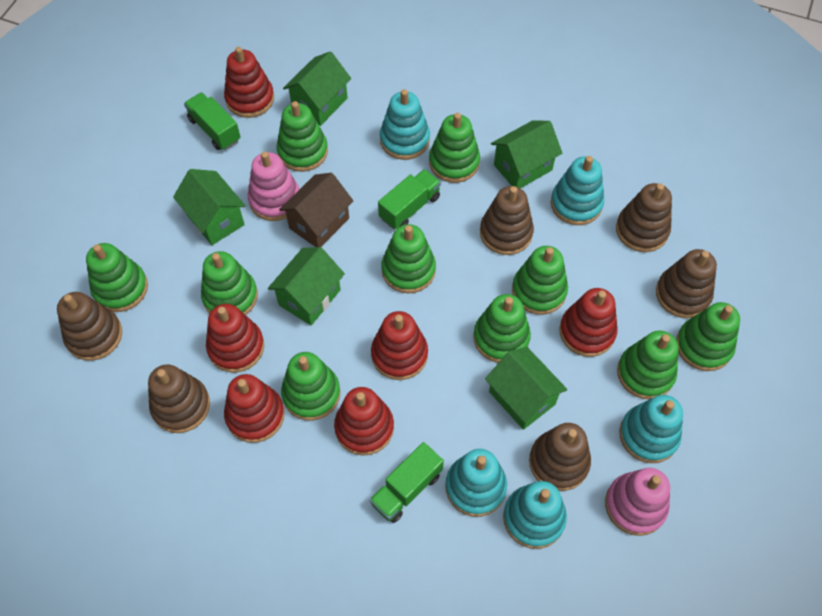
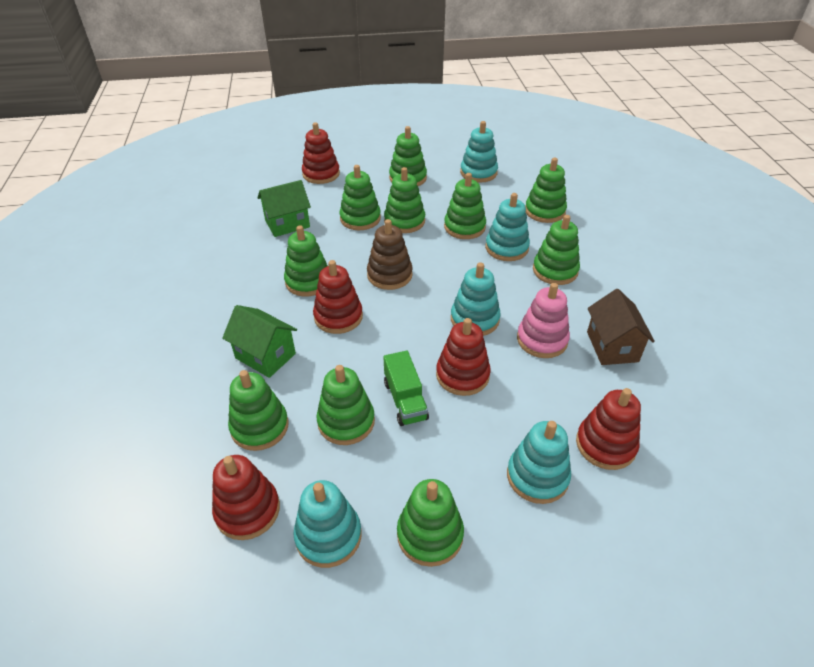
brown stacking toy: 6 -> 1
green house: 5 -> 2
green truck: 3 -> 1
pink stacking toy: 2 -> 1
red stacking toy: 6 -> 5

